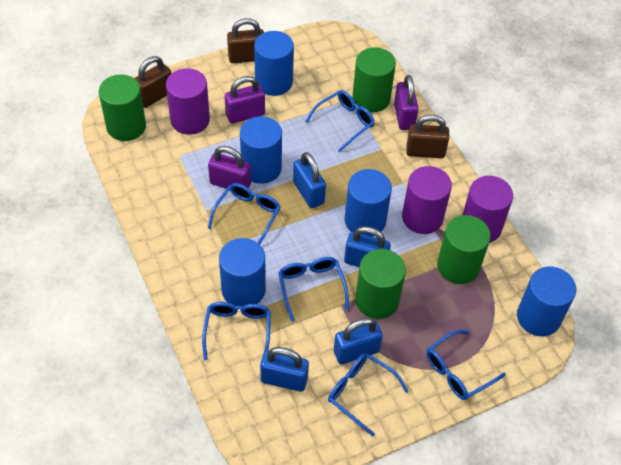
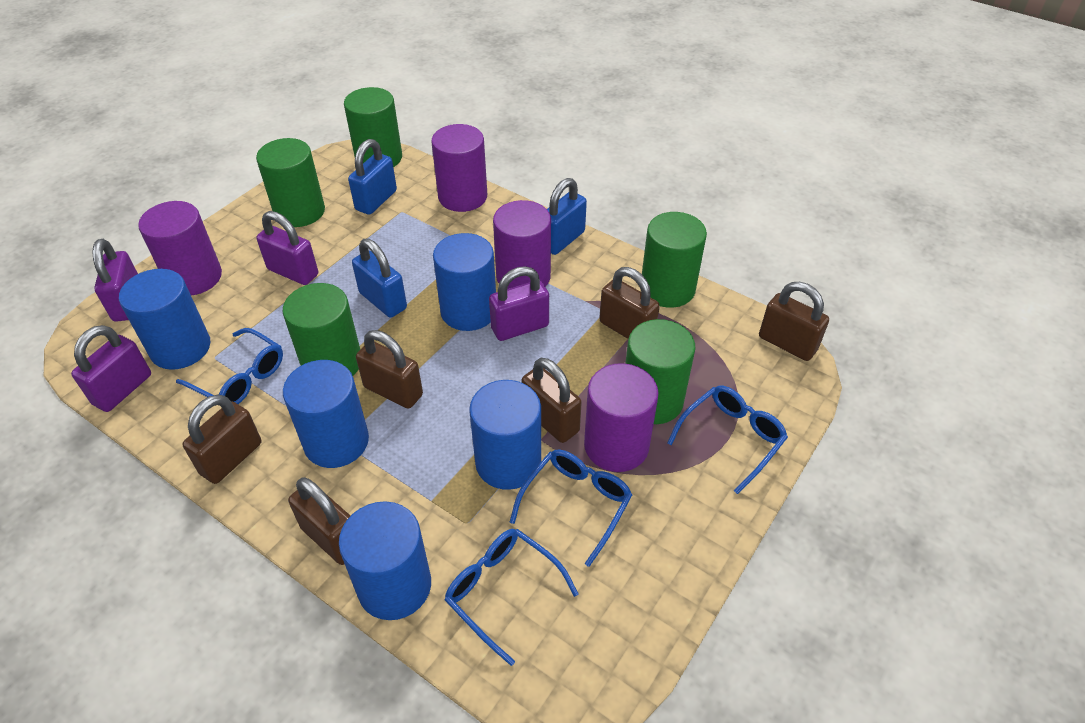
blue glasses: 6 -> 4
blue padlock: 4 -> 3
brown padlock: 3 -> 6
green cylinder: 4 -> 5
purple cylinder: 3 -> 4
purple padlock: 3 -> 4

